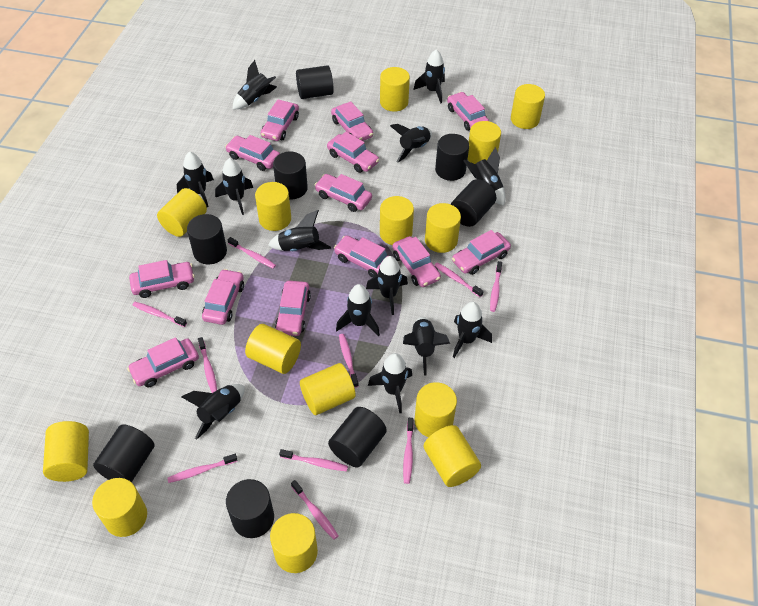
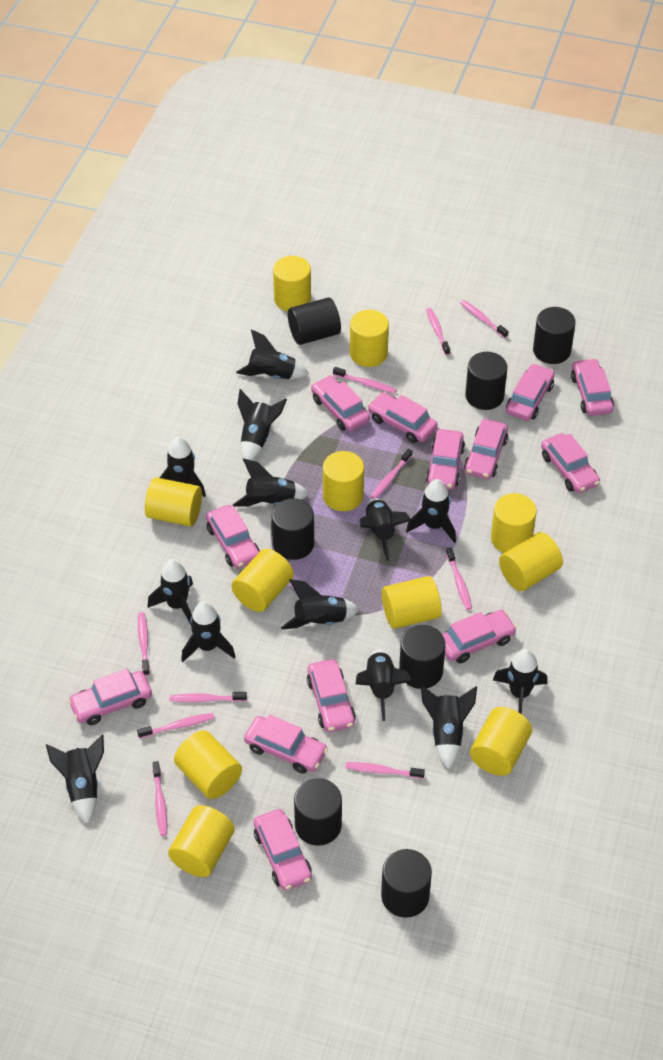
black cylinder: 8 -> 7
yellow cylinder: 14 -> 11

